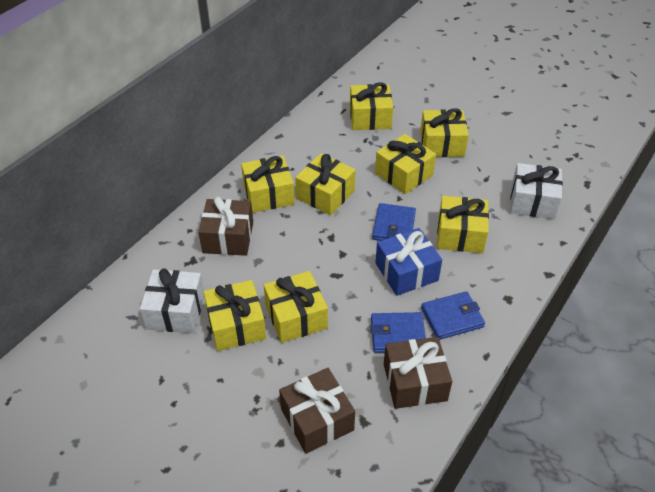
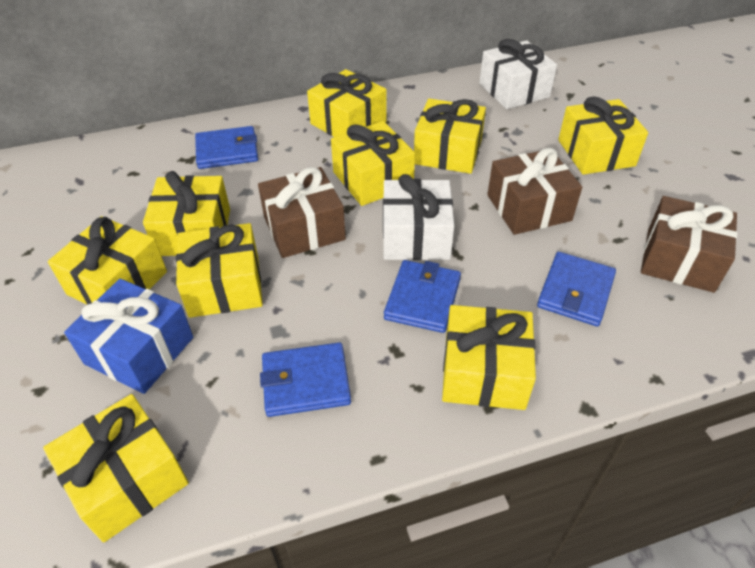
blue wallet: 3 -> 4
yellow gift: 8 -> 9

